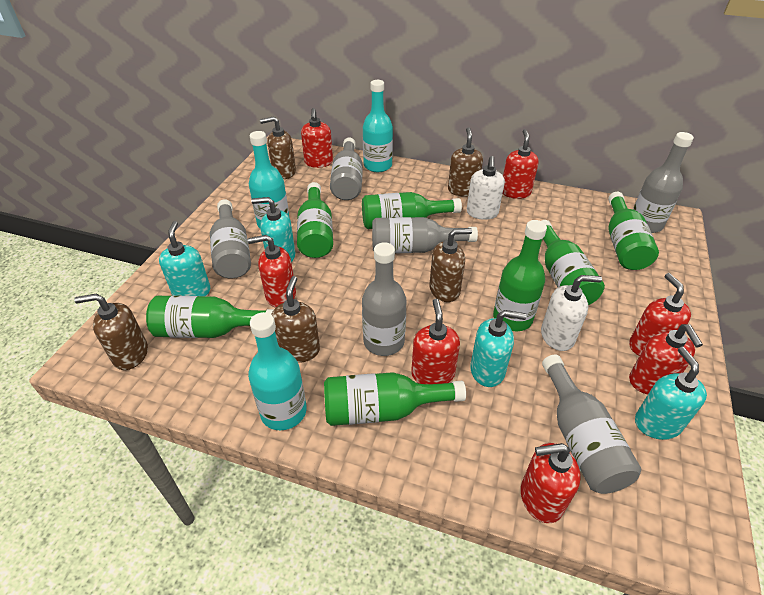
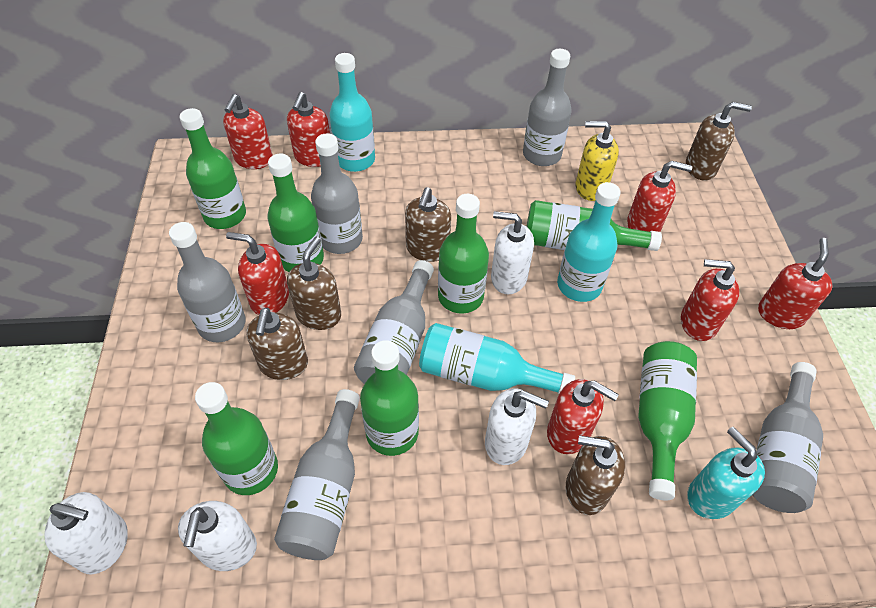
turquoise soap dispenser: 4 -> 1
white soap dispenser: 2 -> 4
yellow soap dispenser: 0 -> 1

